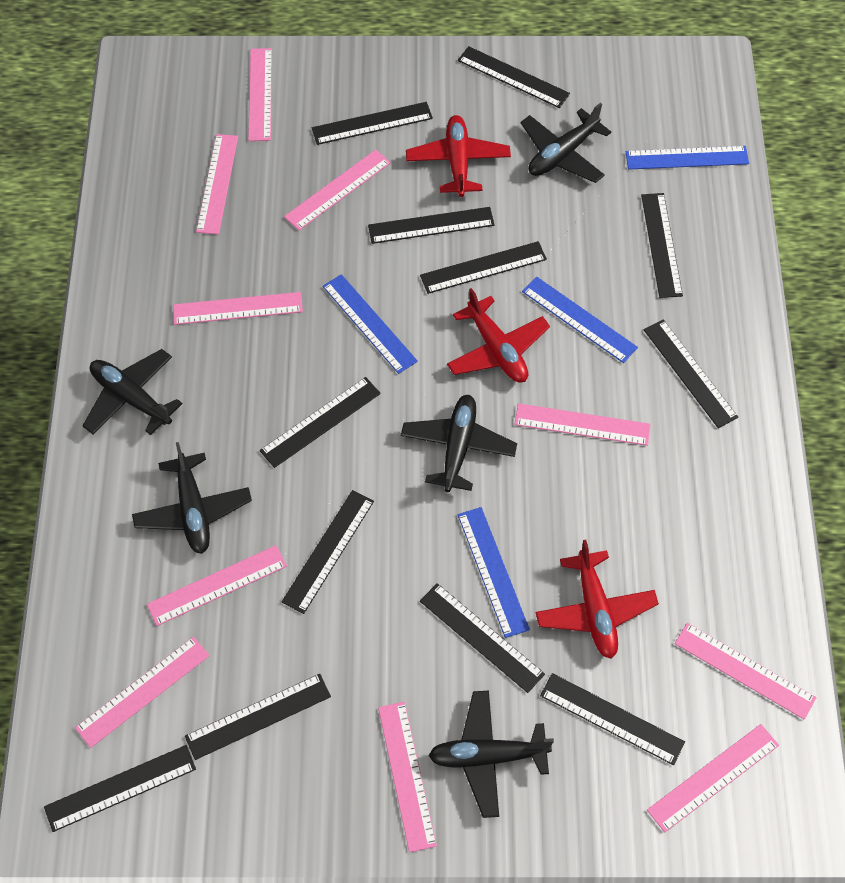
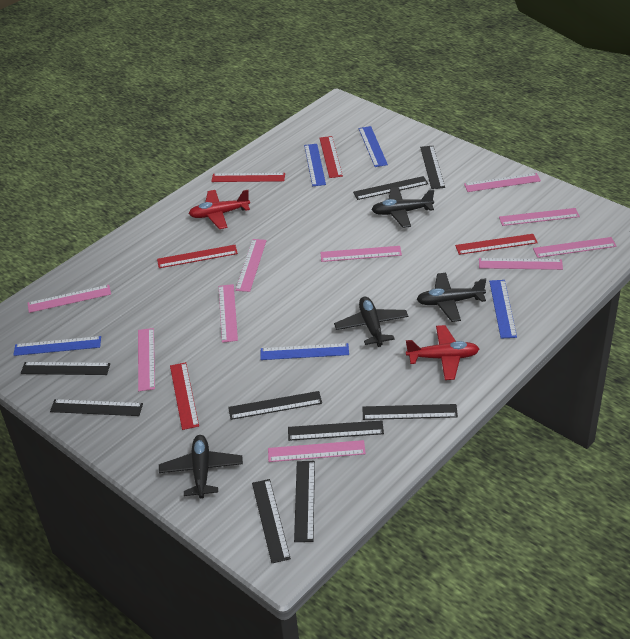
black plane: 5 -> 4
black ruler: 12 -> 9
blue ruler: 4 -> 5
red plane: 3 -> 2
red ruler: 0 -> 5

